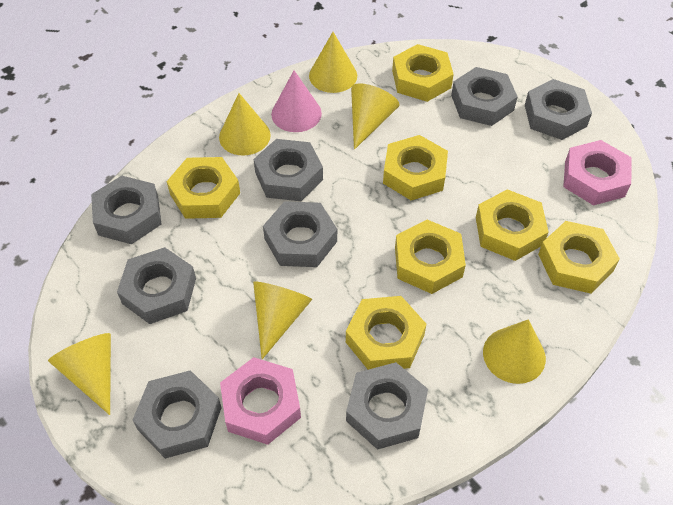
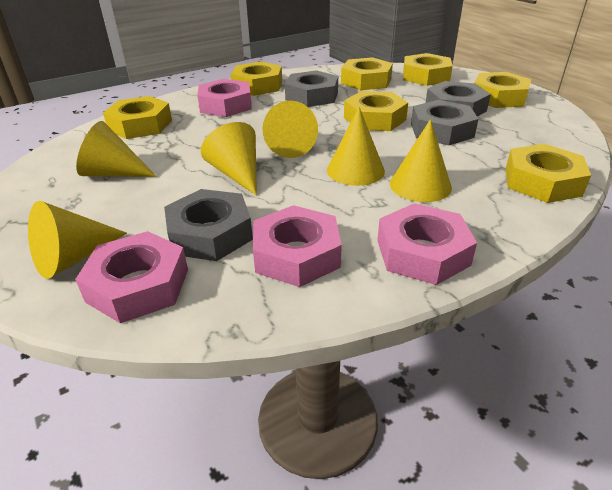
grey nut: 8 -> 4
pink cone: 1 -> 0
pink nut: 2 -> 4

